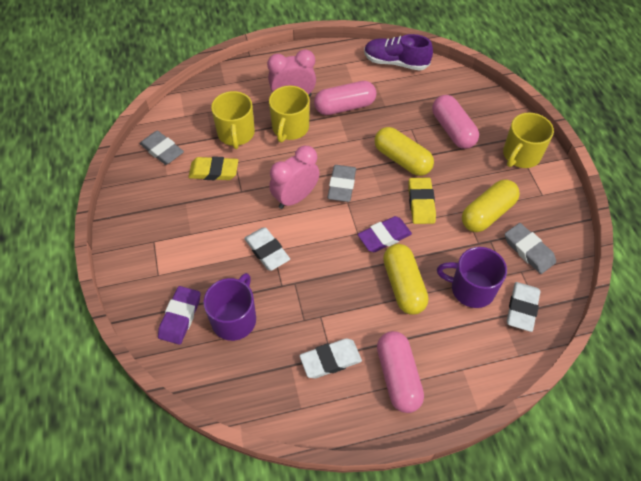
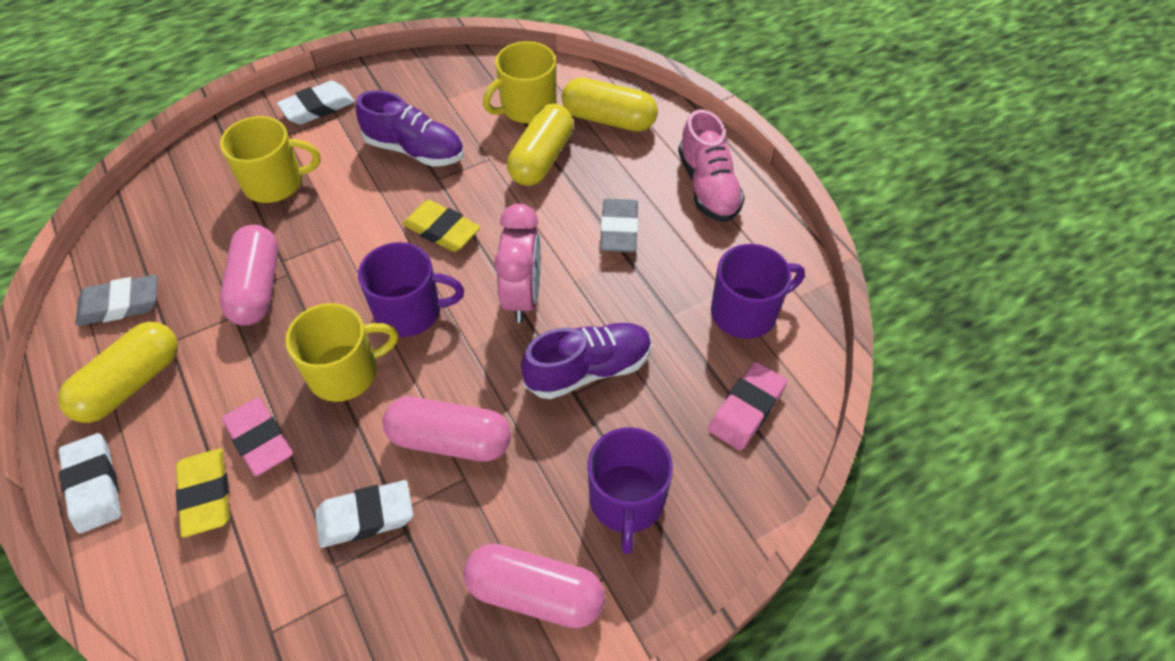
grey eraser: 3 -> 2
pink clock: 2 -> 1
pink eraser: 0 -> 2
pink shoe: 0 -> 1
purple eraser: 2 -> 0
purple mug: 2 -> 3
purple shoe: 1 -> 2

